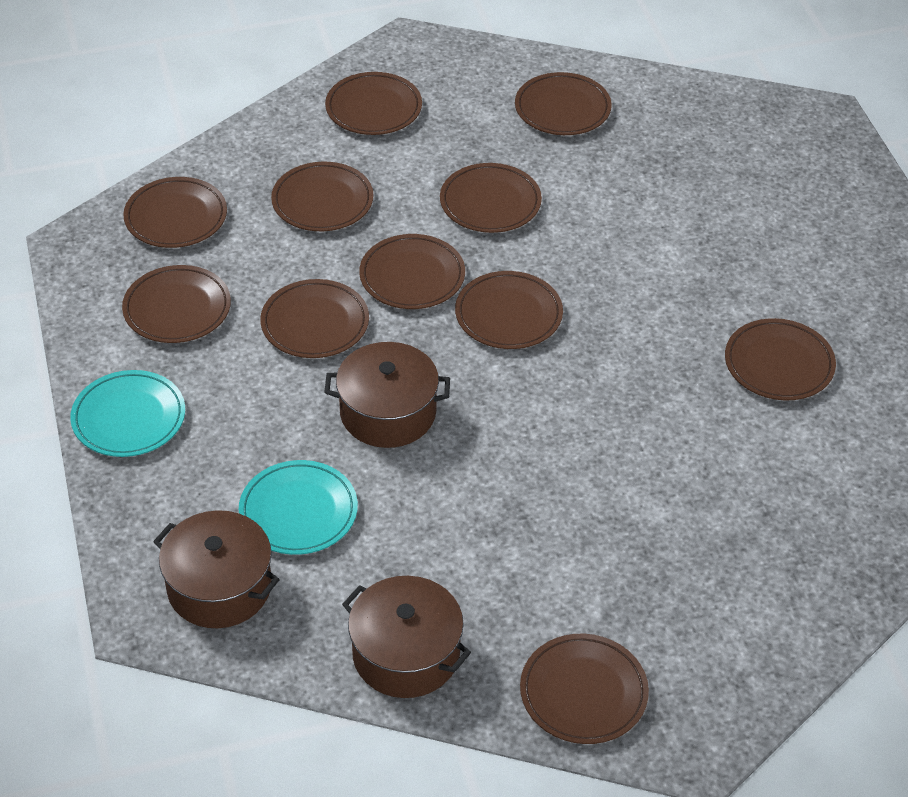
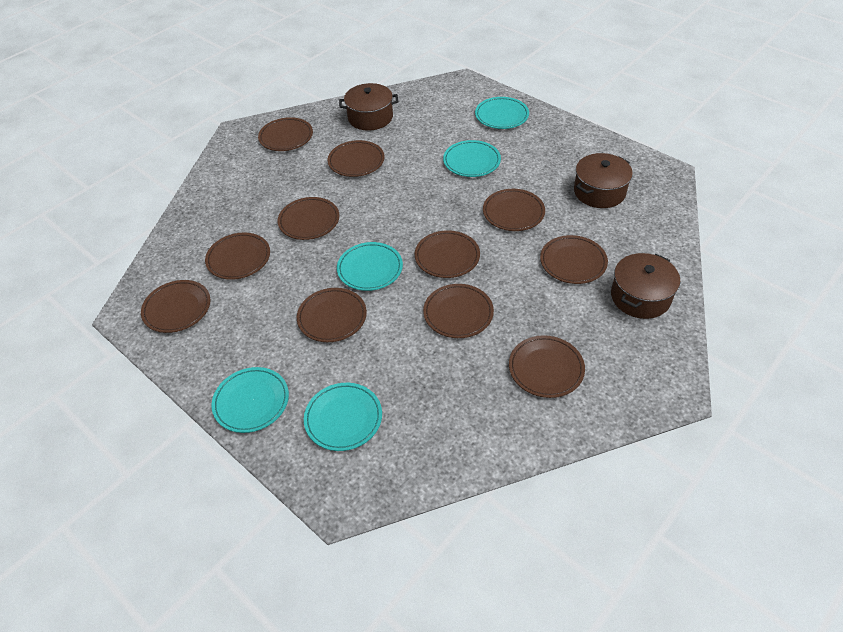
turquoise plate: 2 -> 5

